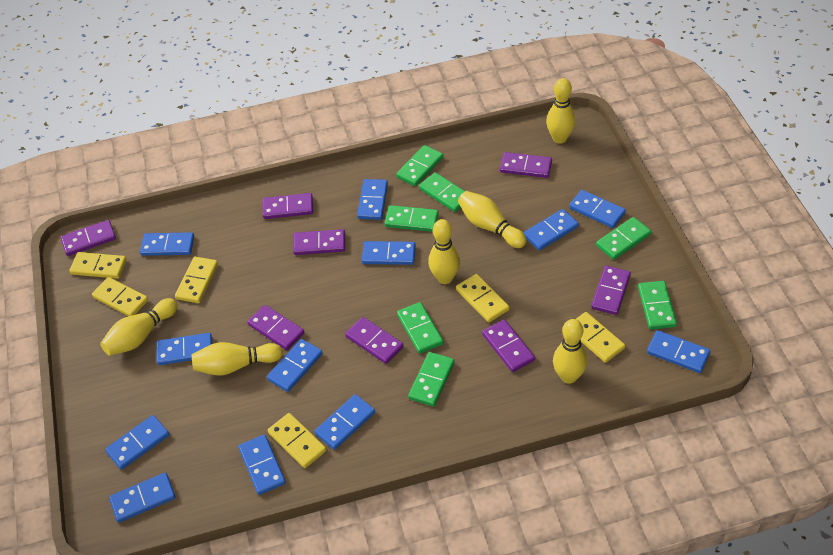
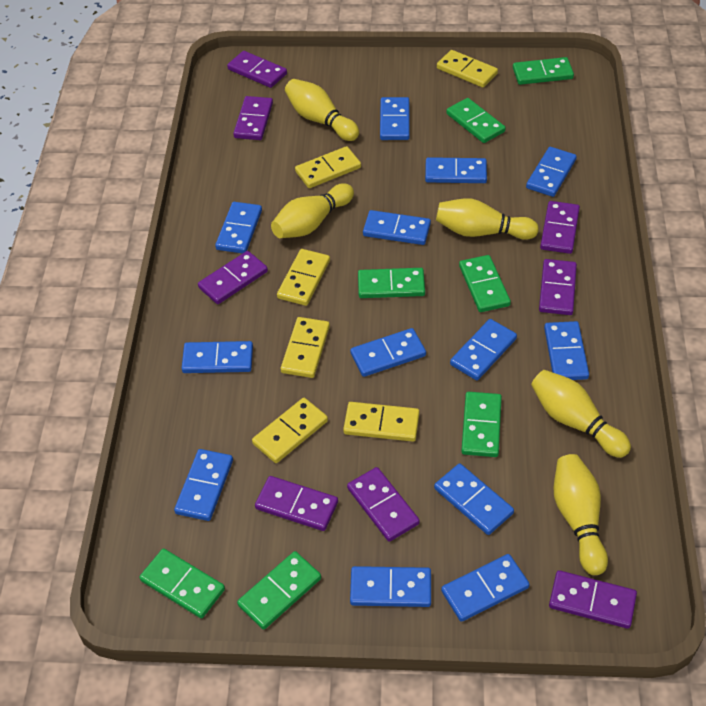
blue domino: 12 -> 13
yellow bowling pin: 6 -> 5

